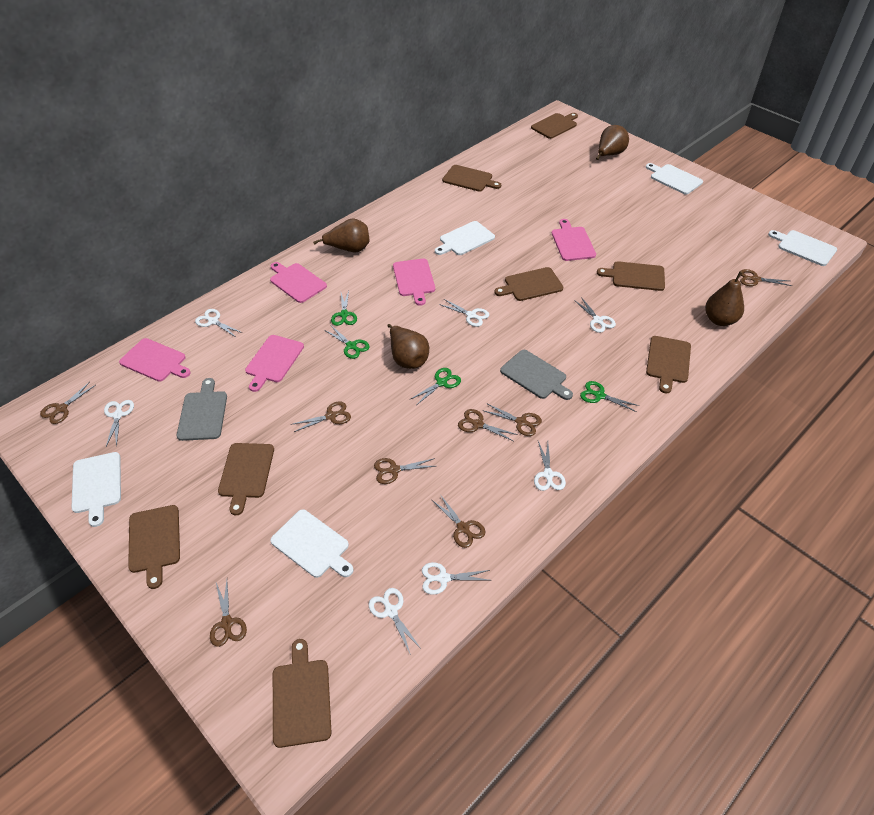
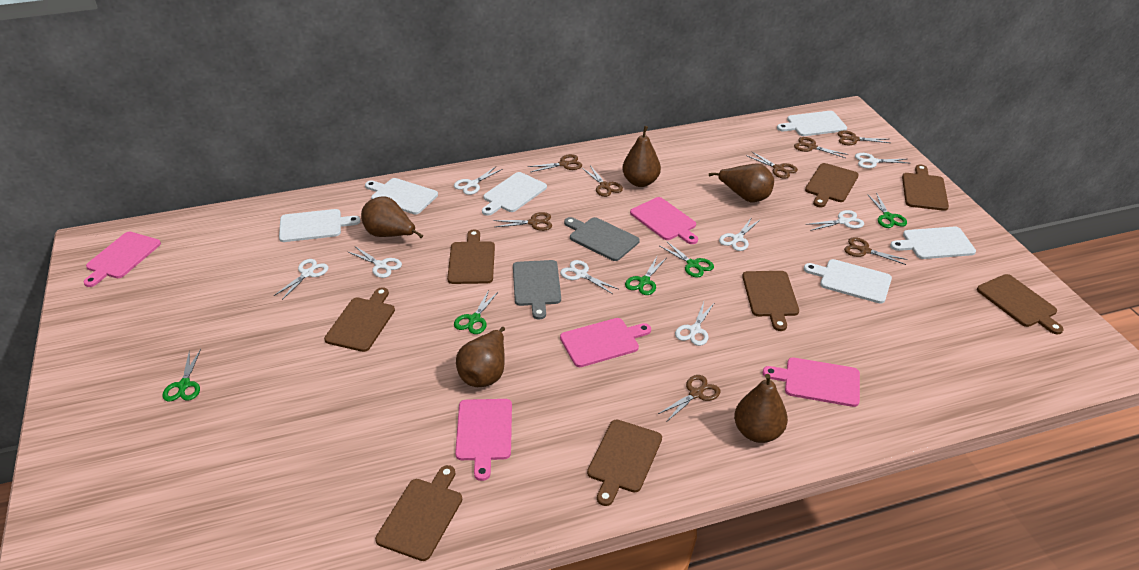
brown pear: 4 -> 5
green scissors: 4 -> 5
white cutting board: 5 -> 6
white scissors: 7 -> 8

